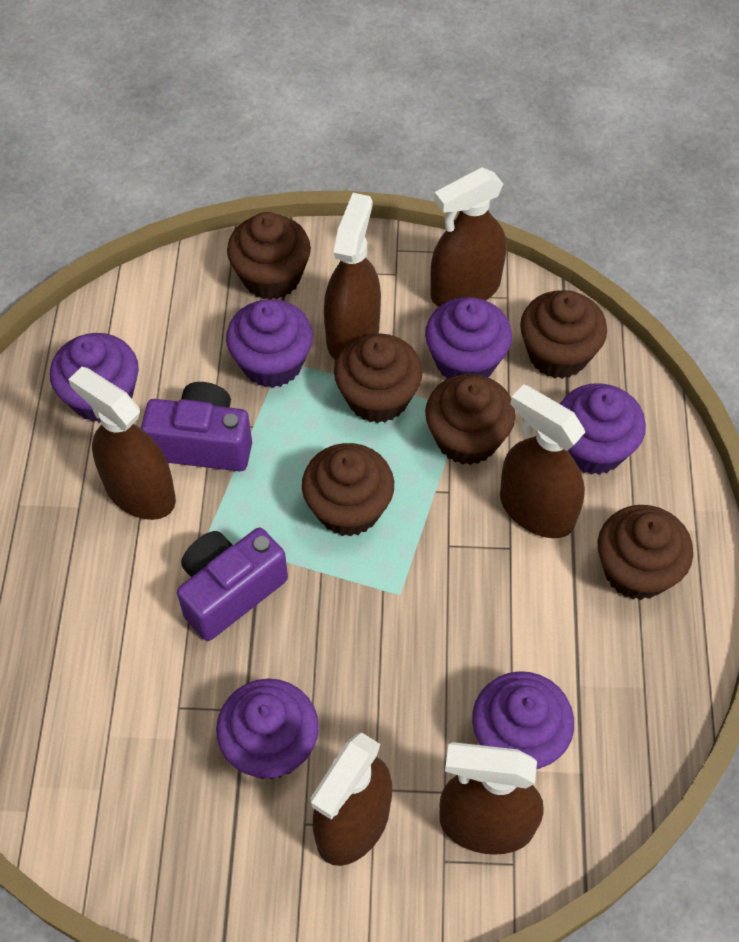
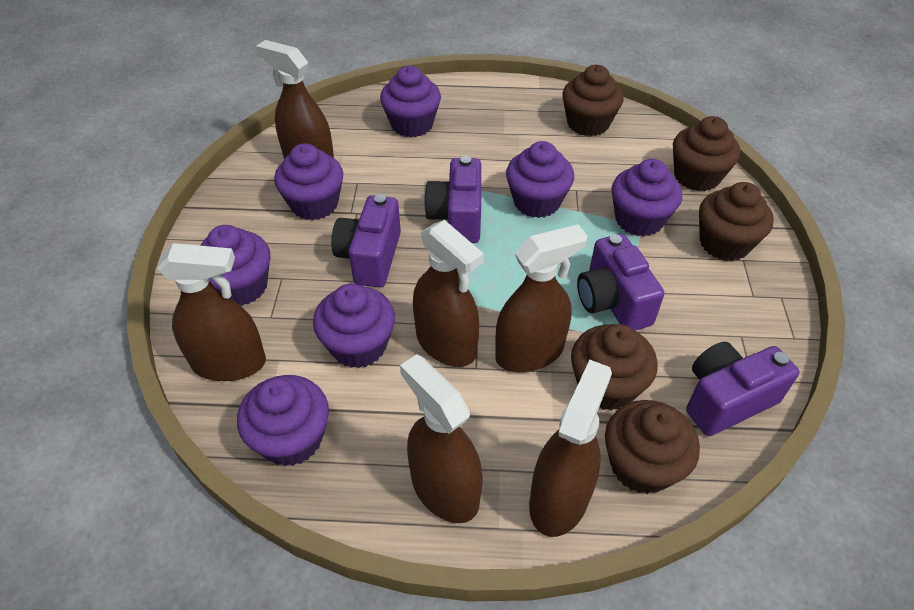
brown cupcake: 6 -> 5
purple camera: 2 -> 4
purple cupcake: 6 -> 7

